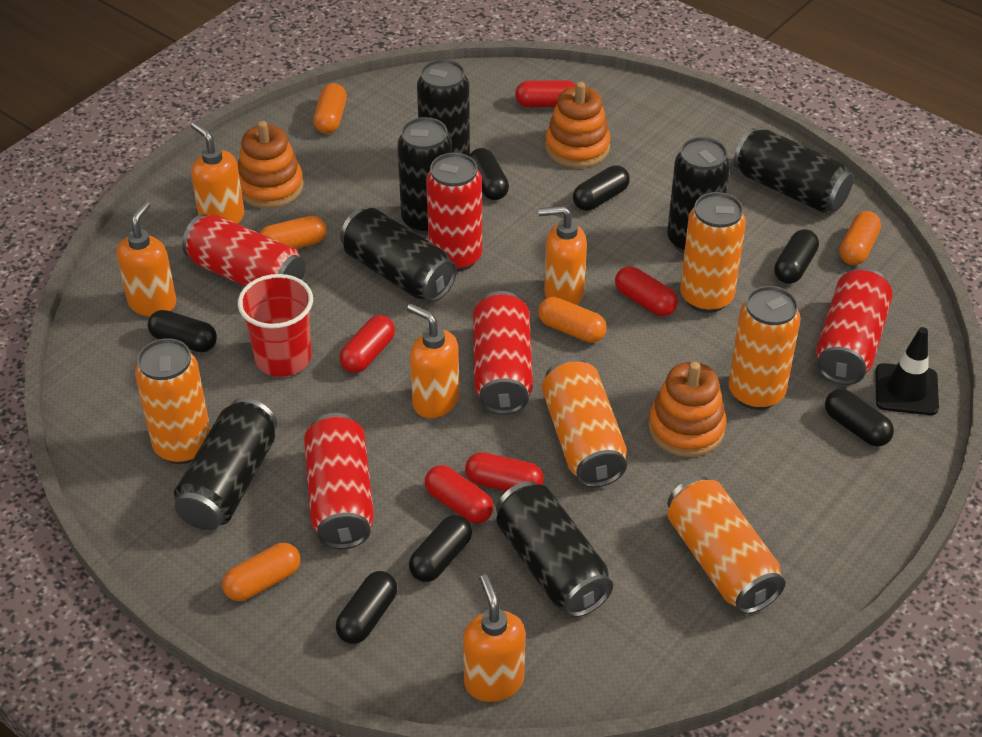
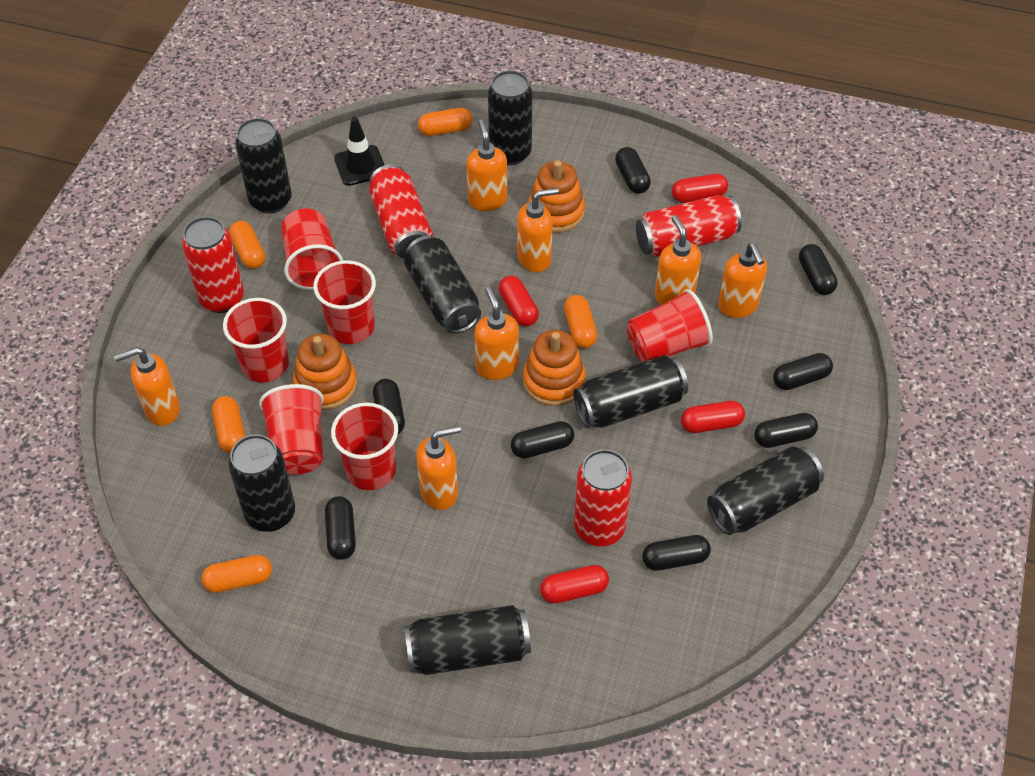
black capsule: 7 -> 8
orange can: 5 -> 0
orange soap dispenser: 5 -> 7
red can: 5 -> 4
red capsule: 5 -> 4
red cup: 1 -> 6

